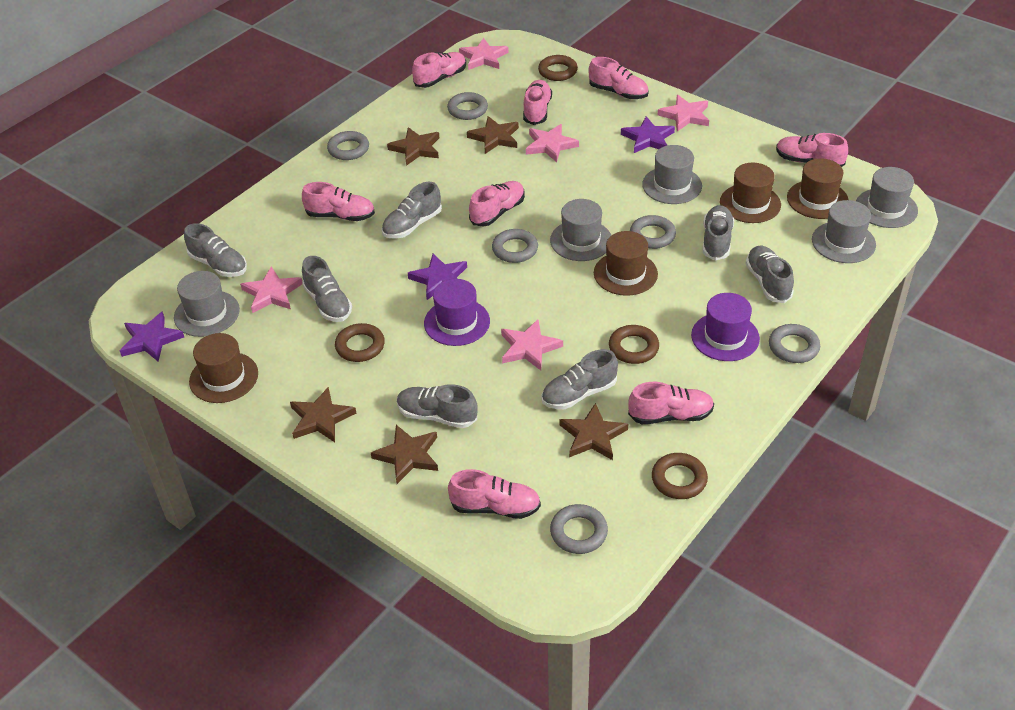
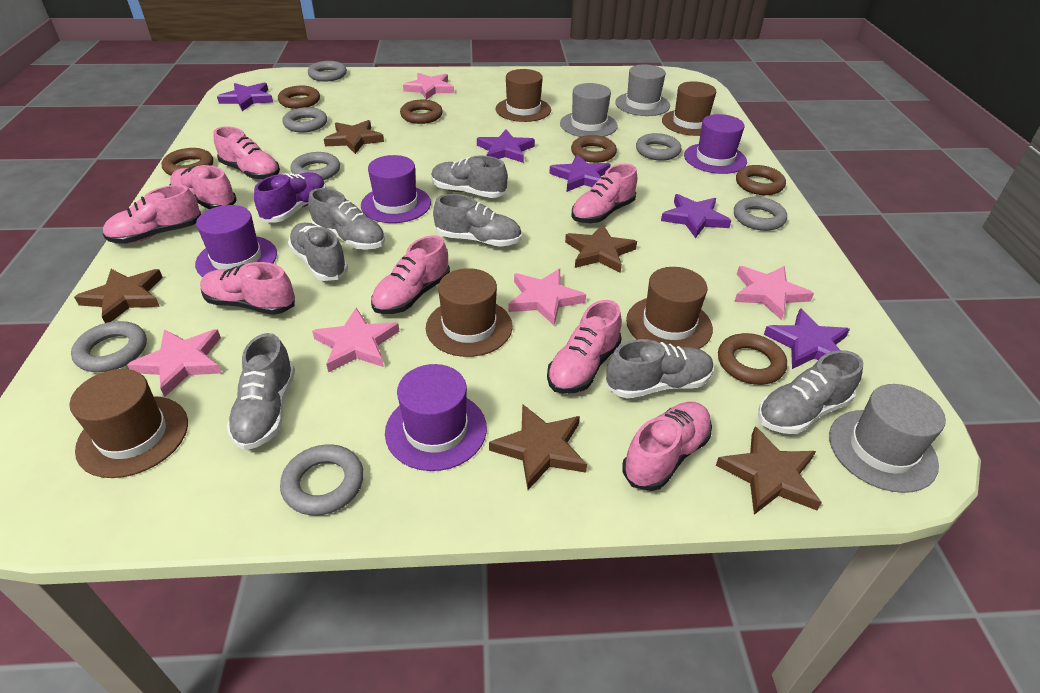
brown hat: 4 -> 5
brown ring: 4 -> 6
grey hat: 5 -> 3
grey ring: 6 -> 7
purple hat: 2 -> 4
purple shoe: 0 -> 1
purple star: 3 -> 5

